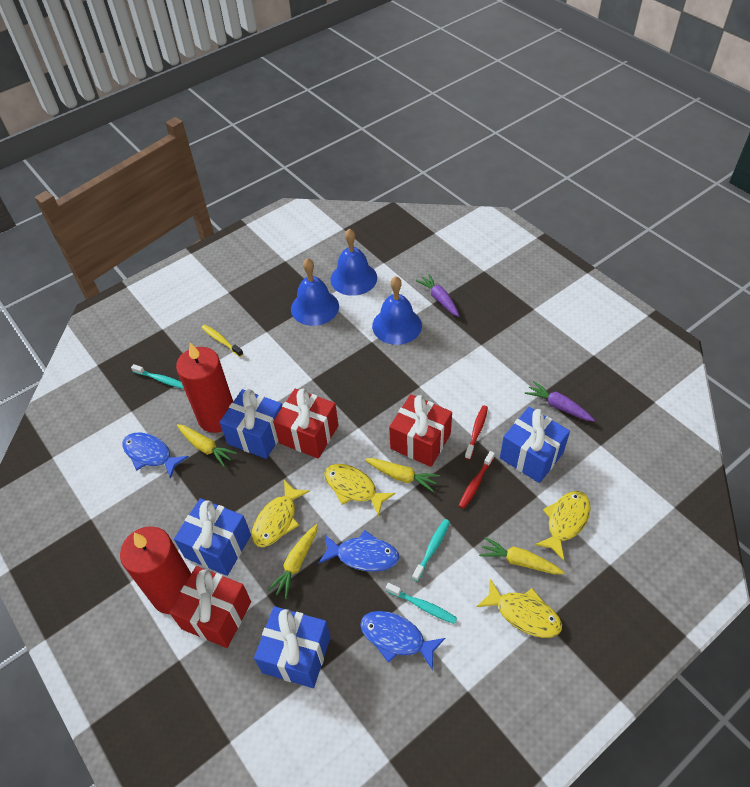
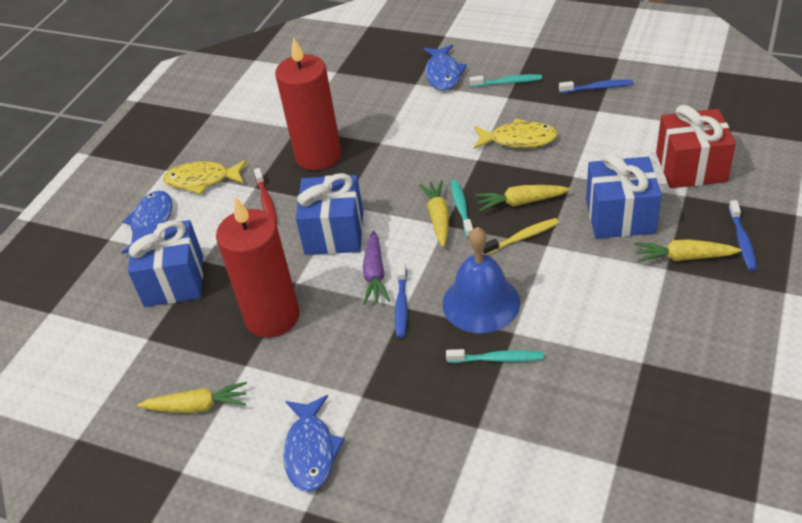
blue bell: 3 -> 1
blue gift: 4 -> 3
blue toothbrush: 0 -> 3
purple carrot: 2 -> 1
red gift: 3 -> 1
red toothbrush: 2 -> 1
yellow fish: 4 -> 2

